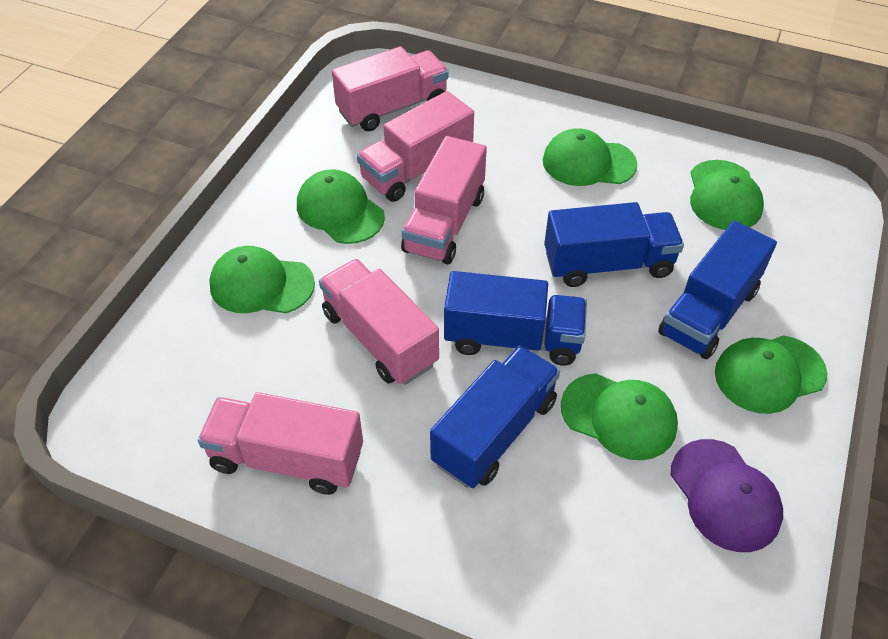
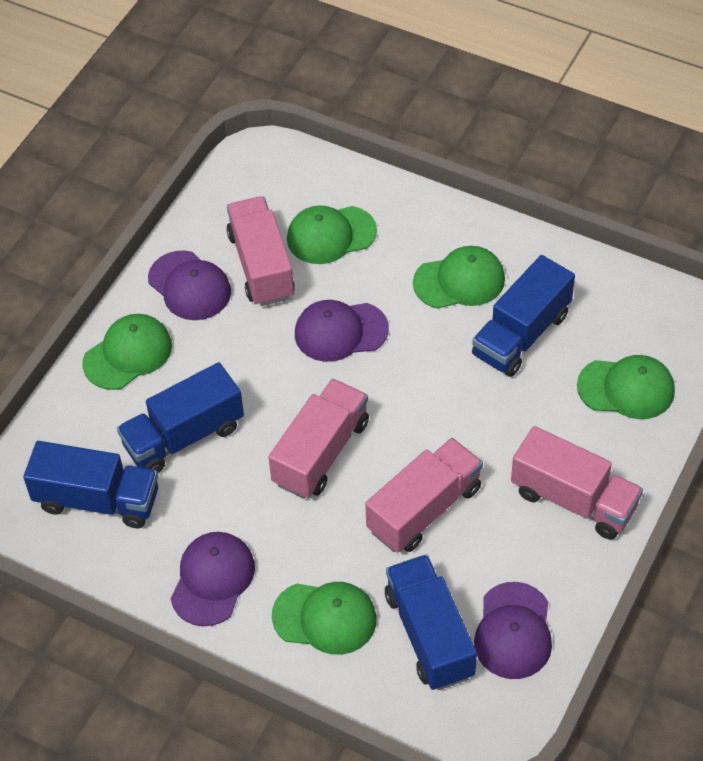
green cap: 6 -> 5
pink truck: 5 -> 4
purple cap: 1 -> 4

